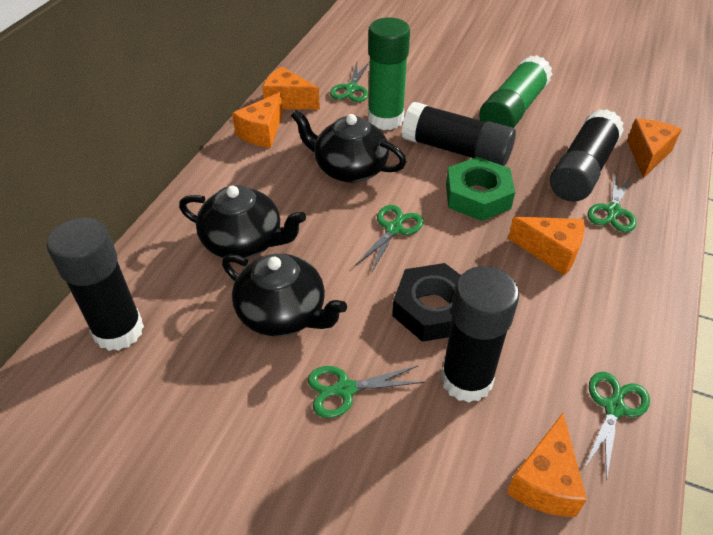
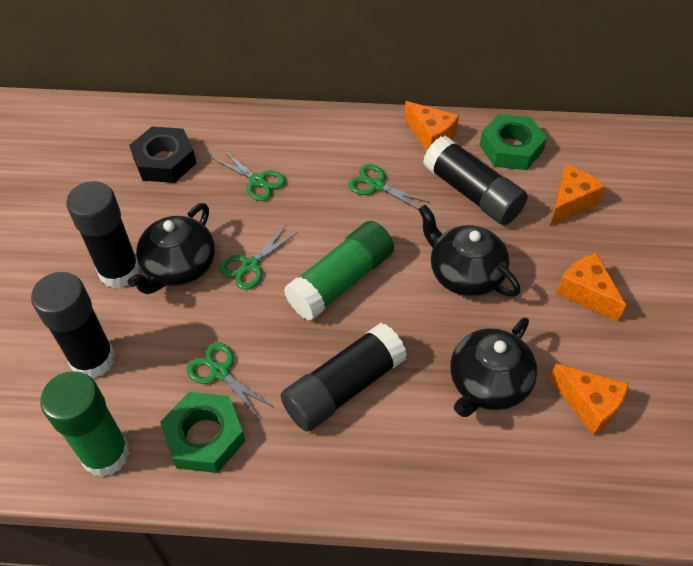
green nut: 1 -> 2
green scissors: 5 -> 4
orange cheese: 5 -> 4

